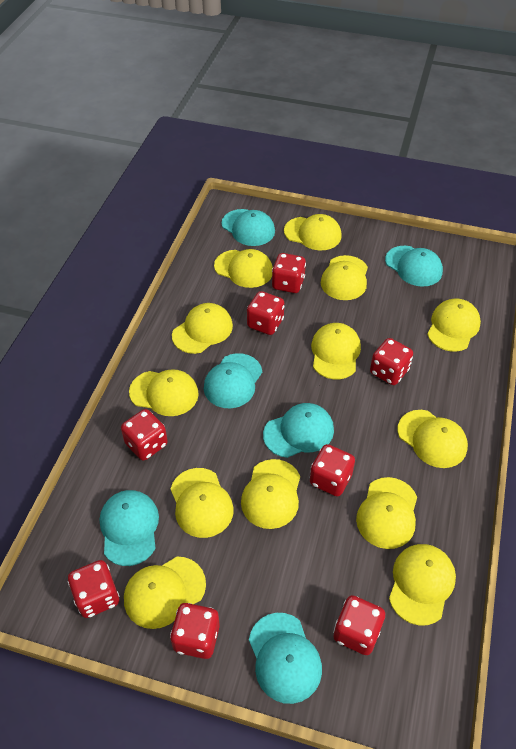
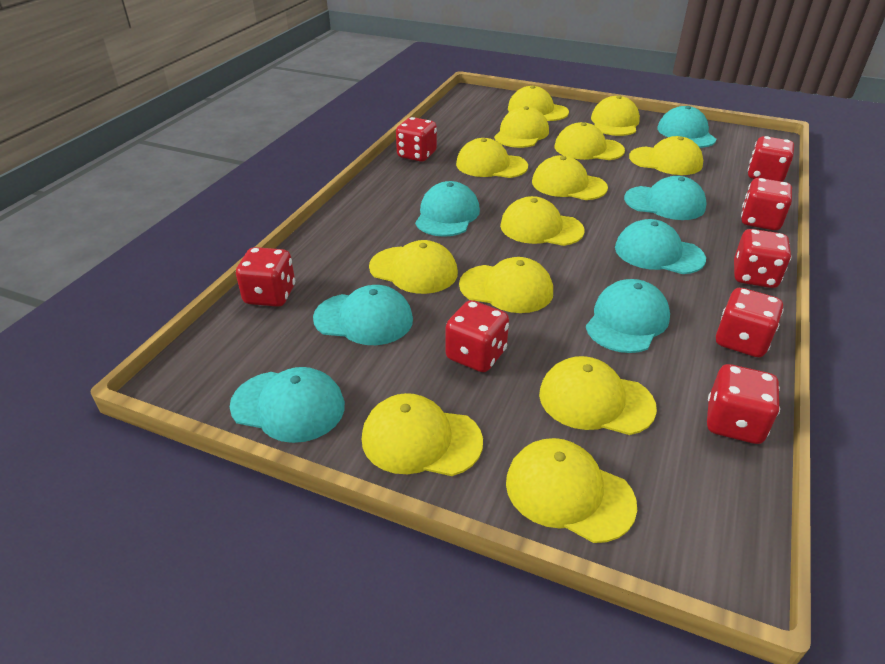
turquoise cap: 6 -> 7

